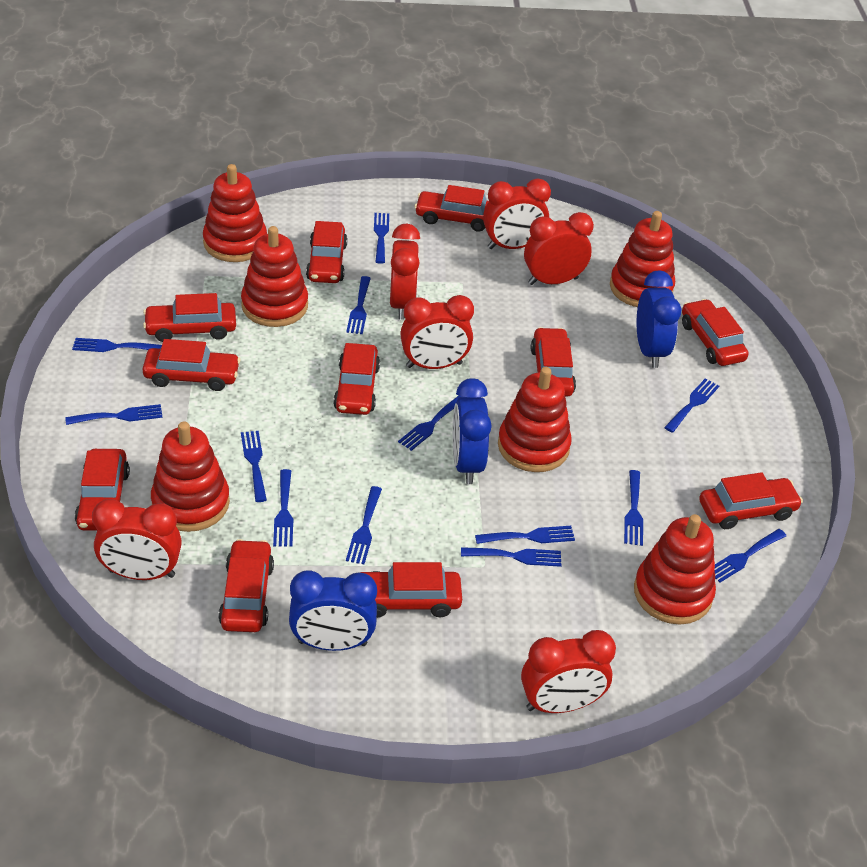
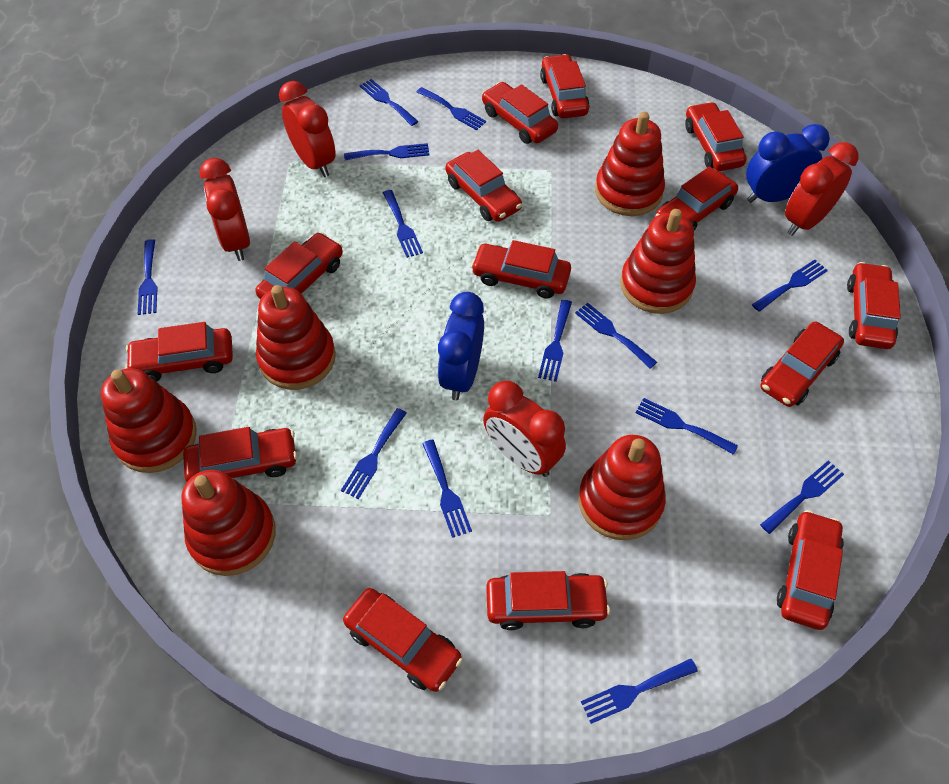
blue clock: 3 -> 2
red car: 11 -> 14
red clock: 6 -> 4

